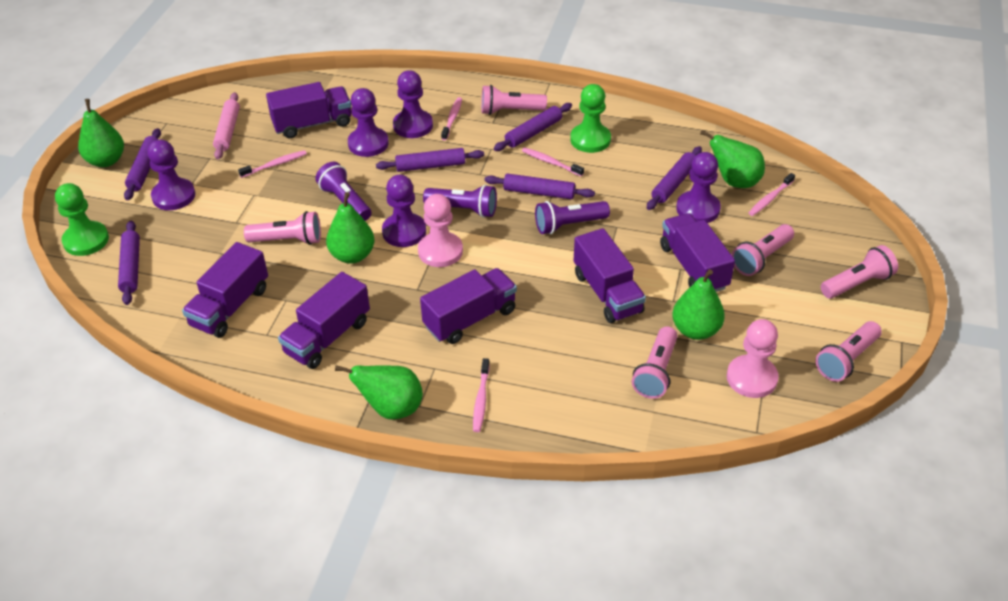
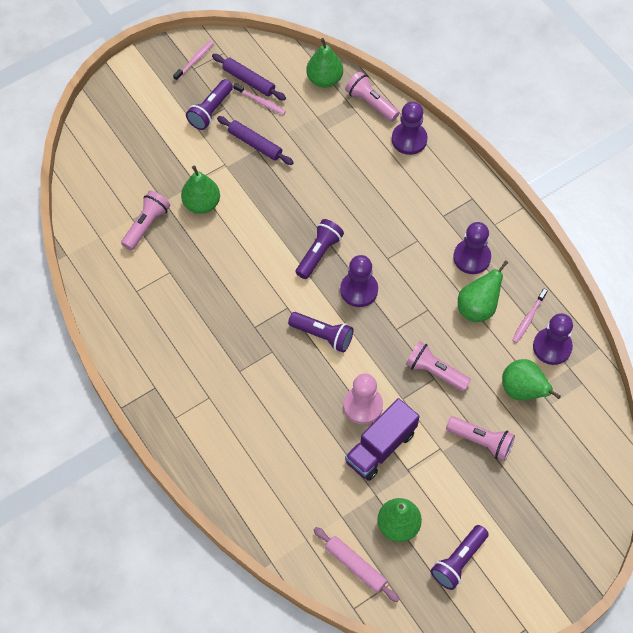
green pawn: 2 -> 0
pink flashlight: 6 -> 4
pink pawn: 2 -> 1
pink toothbrush: 5 -> 3
purple flashlight: 3 -> 4
purple pawn: 5 -> 4
purple rolling pin: 6 -> 2
purple truck: 6 -> 1

